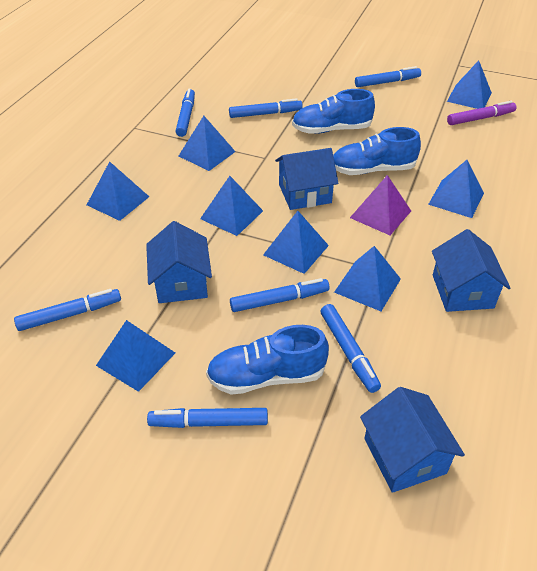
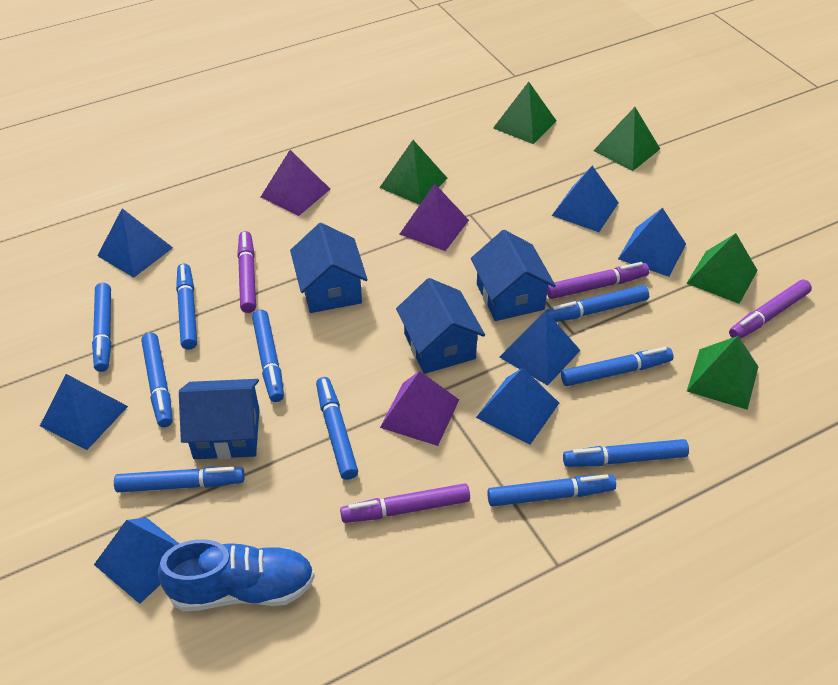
blue marker: 7 -> 10
blue pyramid: 8 -> 7
blue shoe: 3 -> 1
green pyramid: 0 -> 5
purple marker: 1 -> 4
purple pyramid: 1 -> 3

